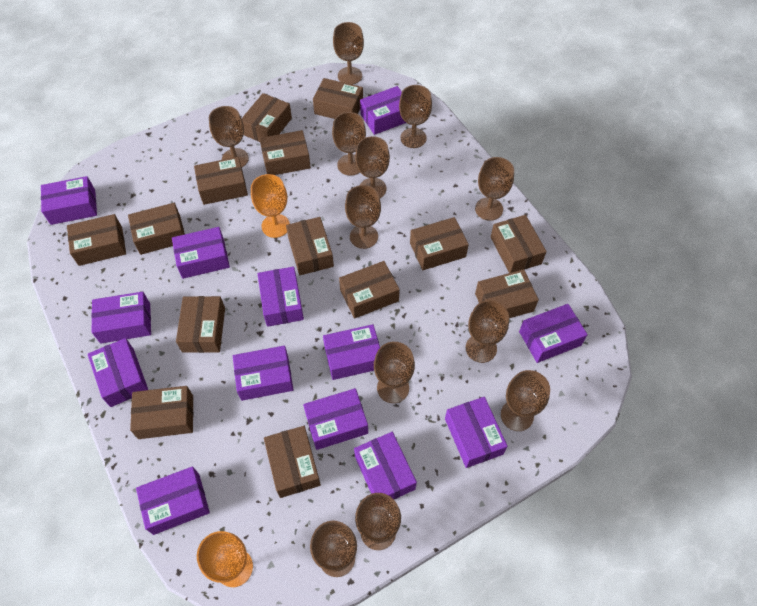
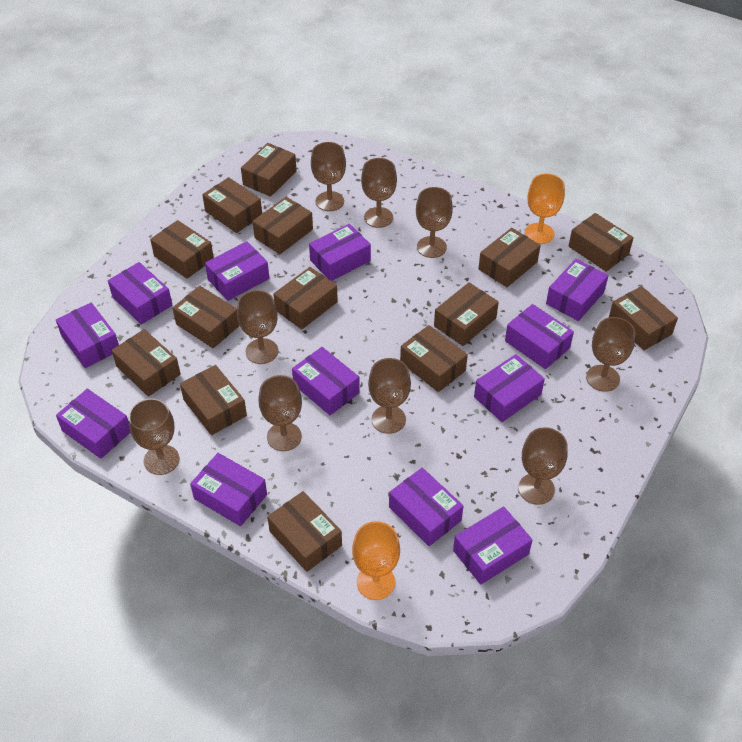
brown goblet: 12 -> 9
purple box: 13 -> 12

